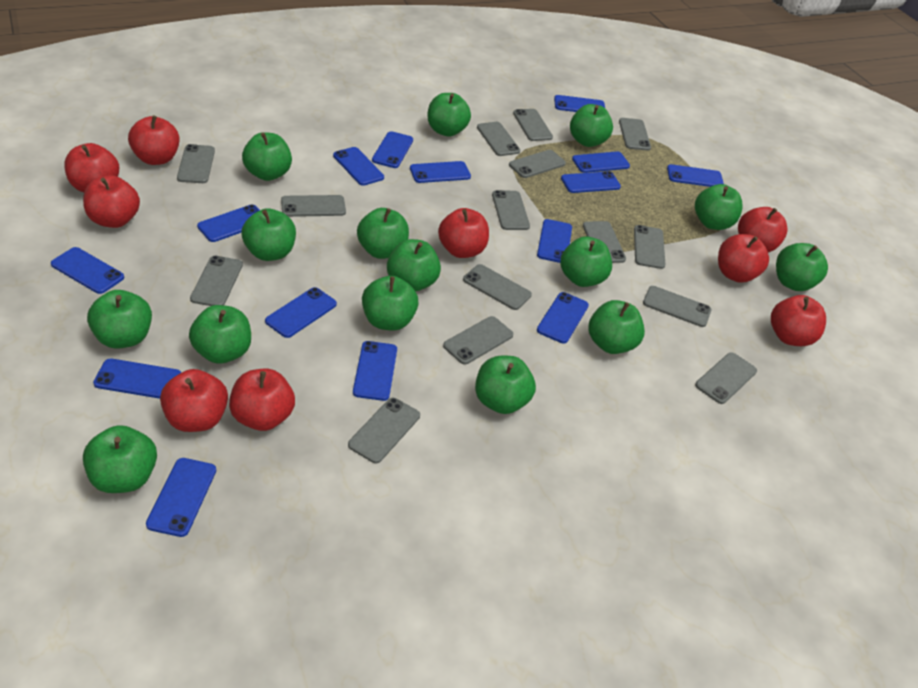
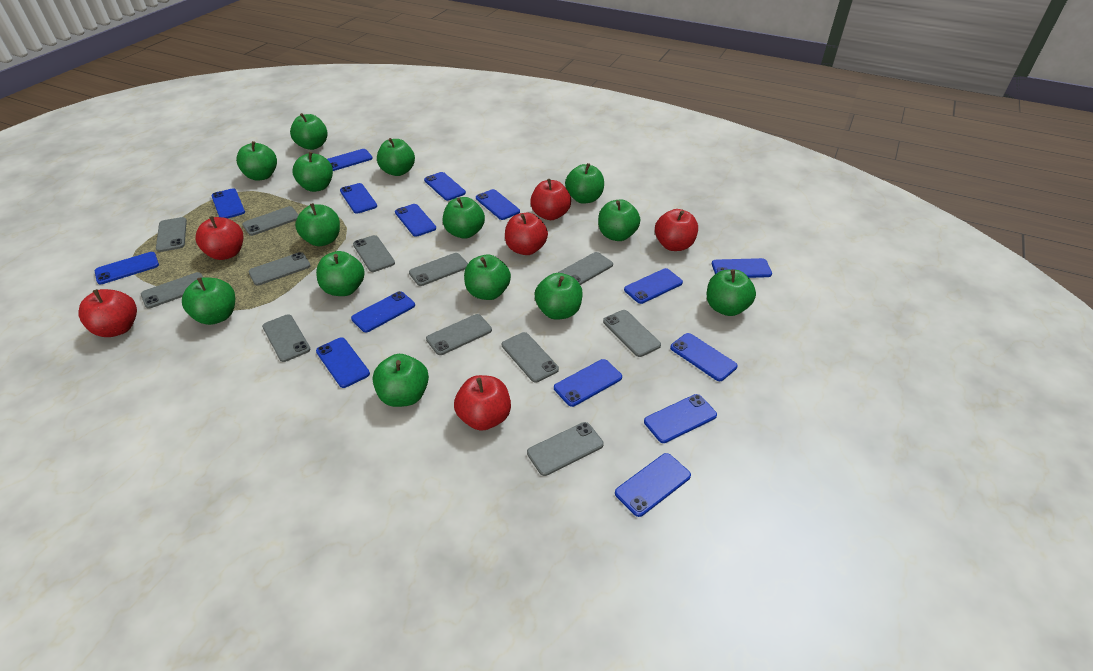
green apple: 15 -> 14
grey phone: 15 -> 12
red apple: 9 -> 6

